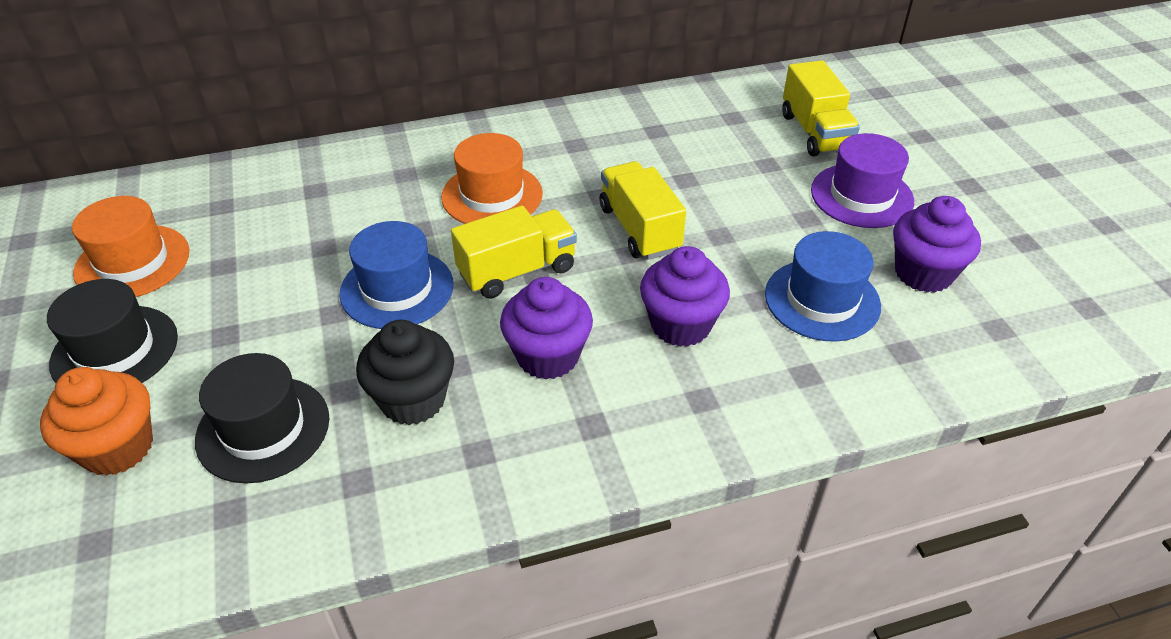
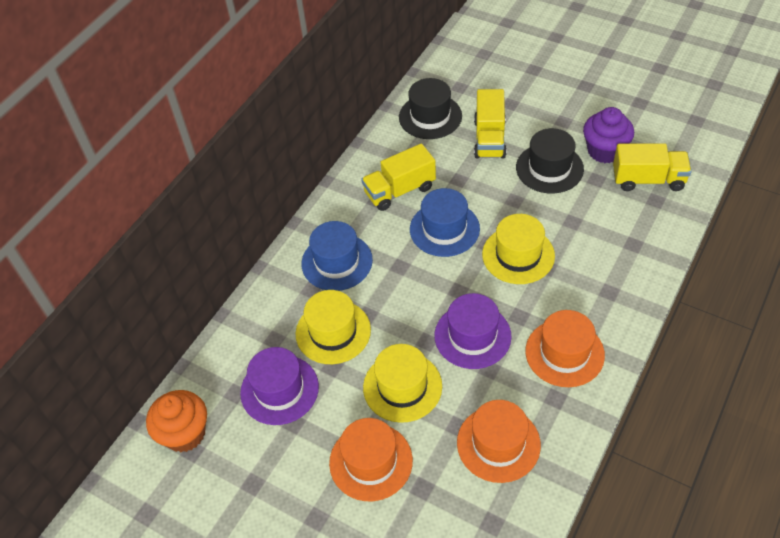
black cupcake: 1 -> 0
orange hat: 2 -> 3
purple cupcake: 3 -> 1
purple hat: 1 -> 2
yellow hat: 0 -> 3

